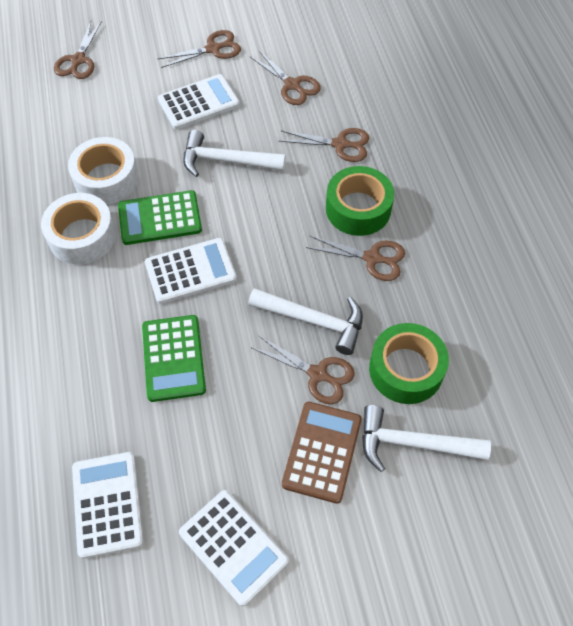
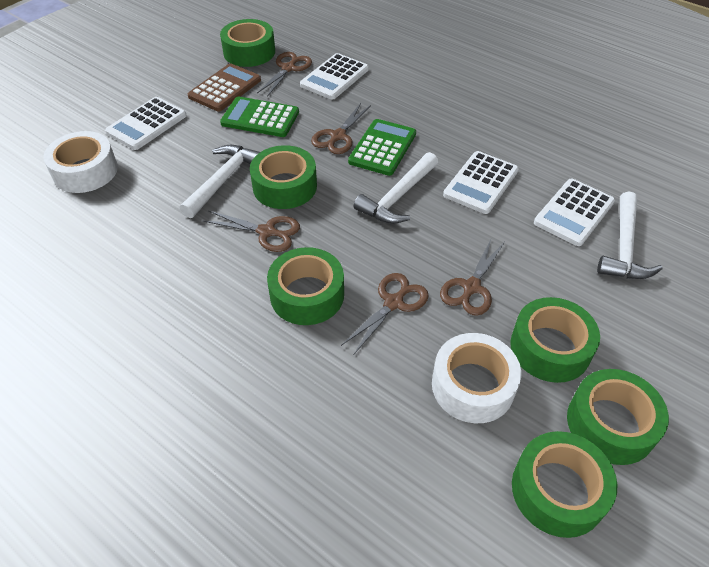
brown scissors: 6 -> 5
green tape: 2 -> 6

